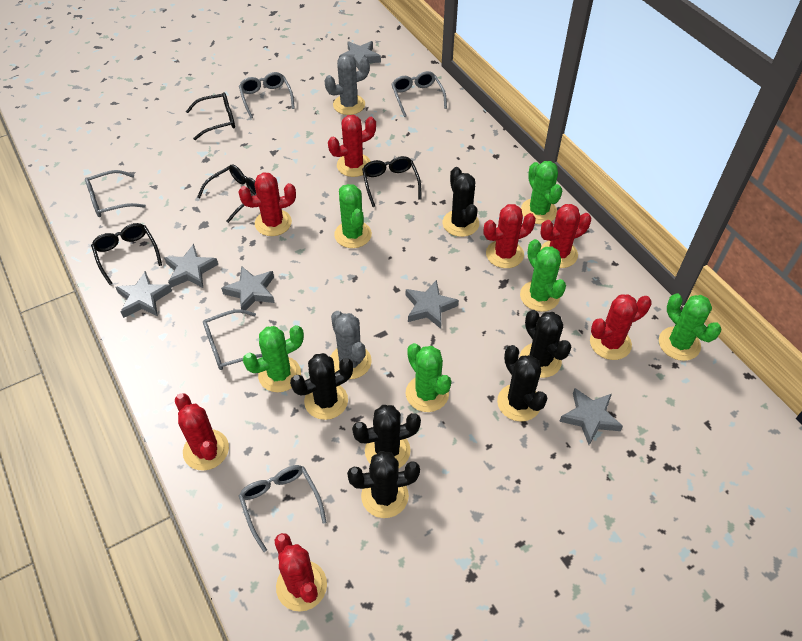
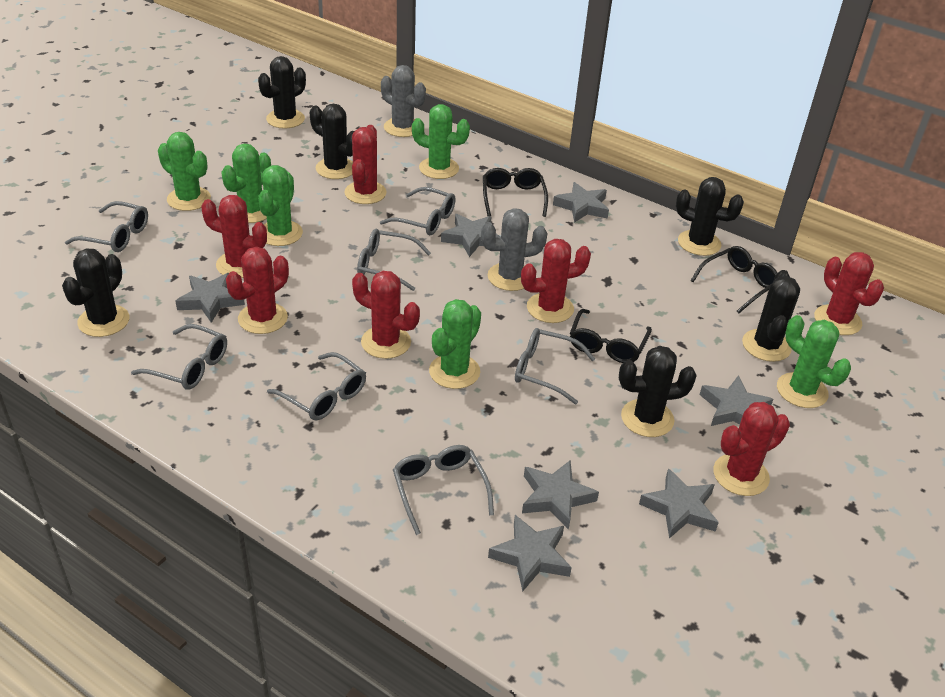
black glasses: 4 -> 3
grey glasses: 5 -> 7
grey star: 6 -> 7

